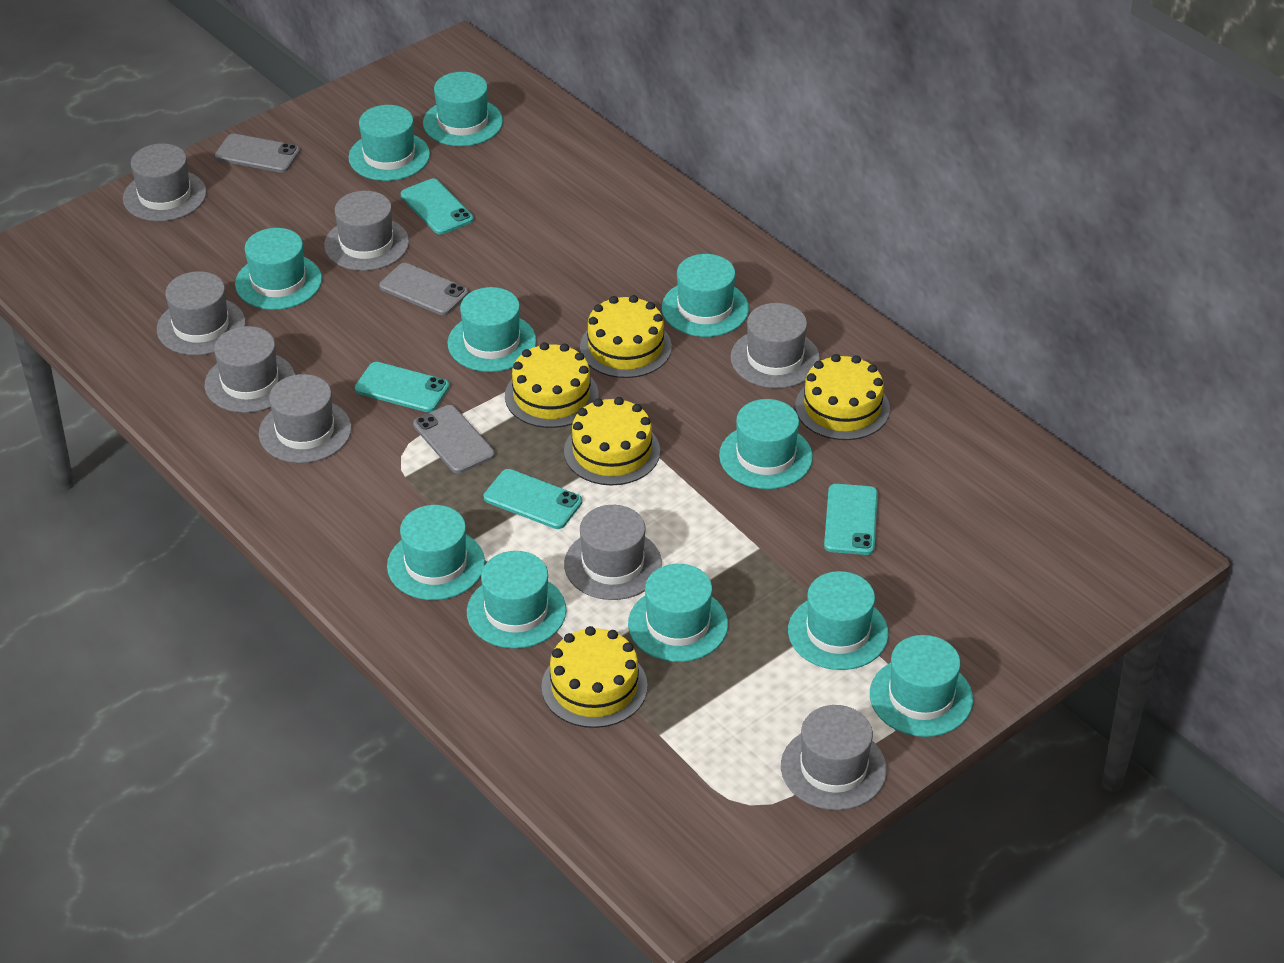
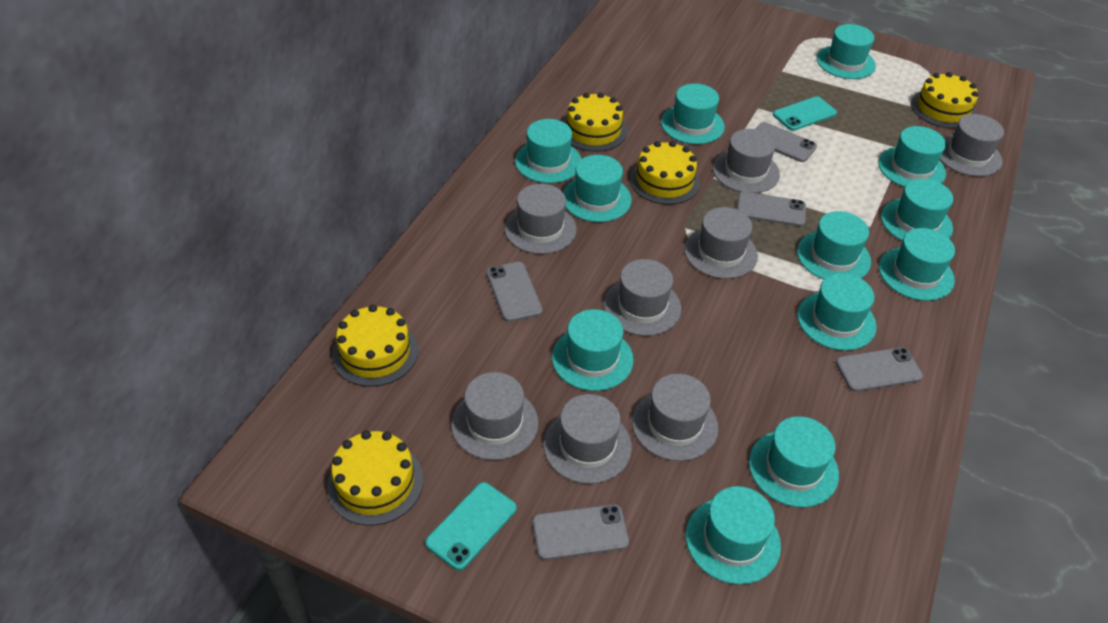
grey phone: 3 -> 5
turquoise hat: 11 -> 12
turquoise phone: 4 -> 2

